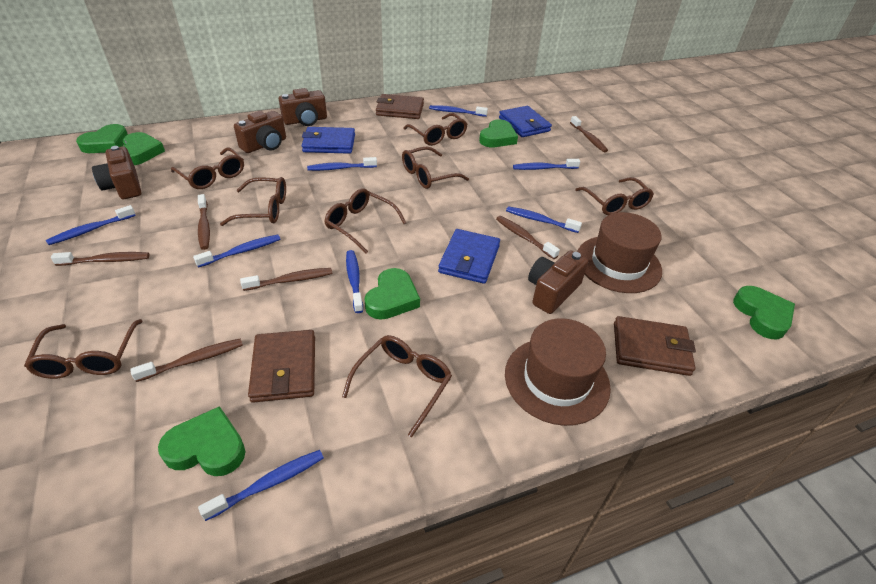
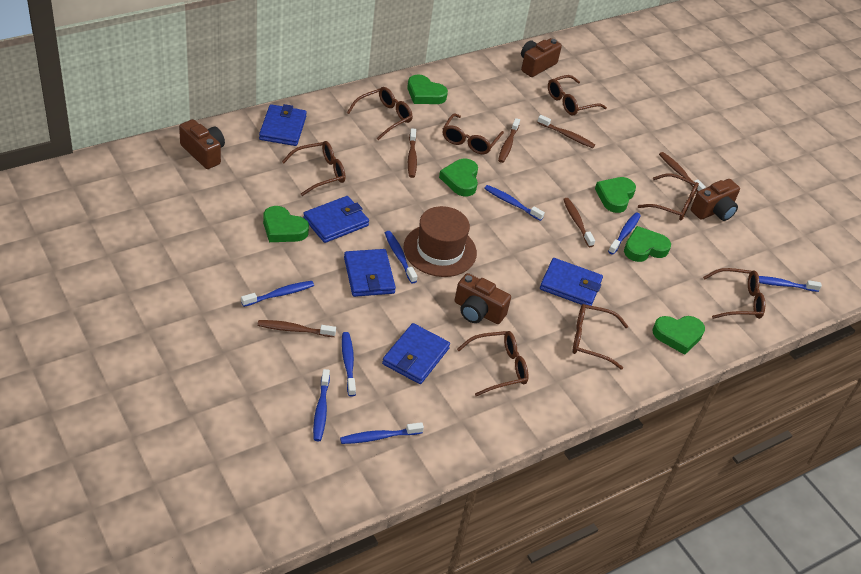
blue wallet: 3 -> 5
brown hat: 2 -> 1
brown wallet: 3 -> 0

